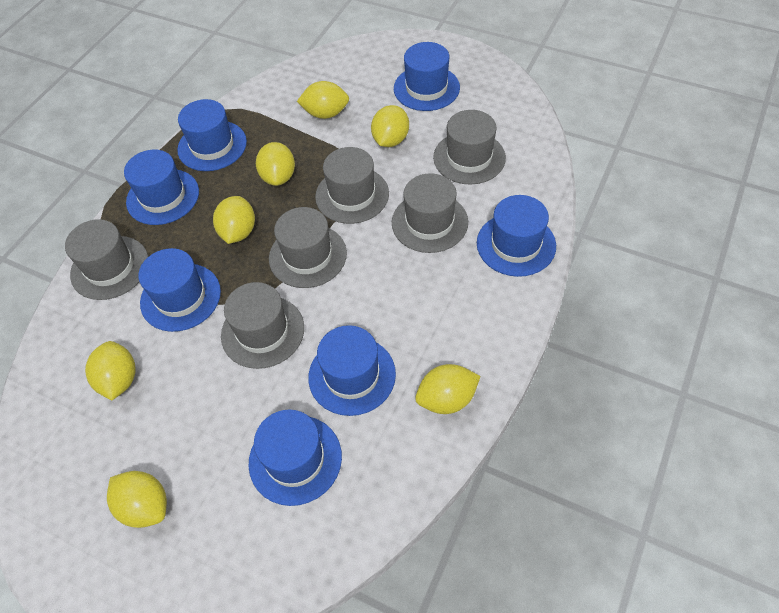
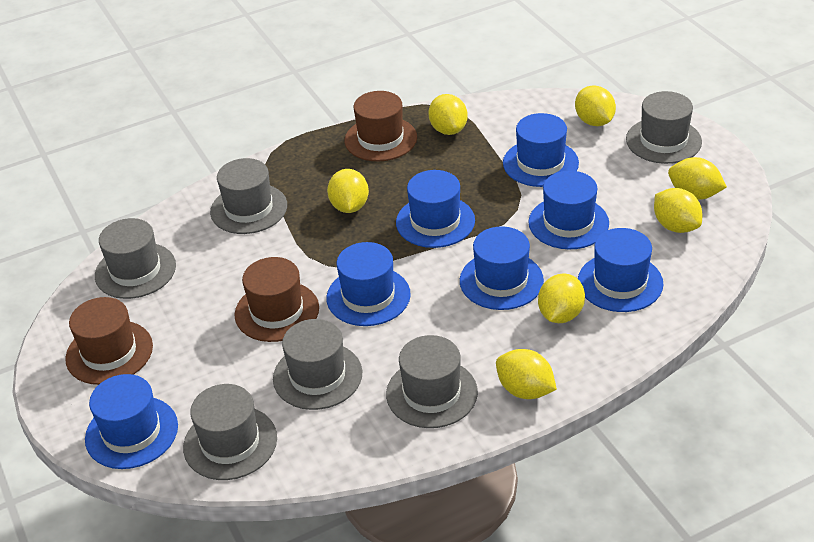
brown hat: 0 -> 3

